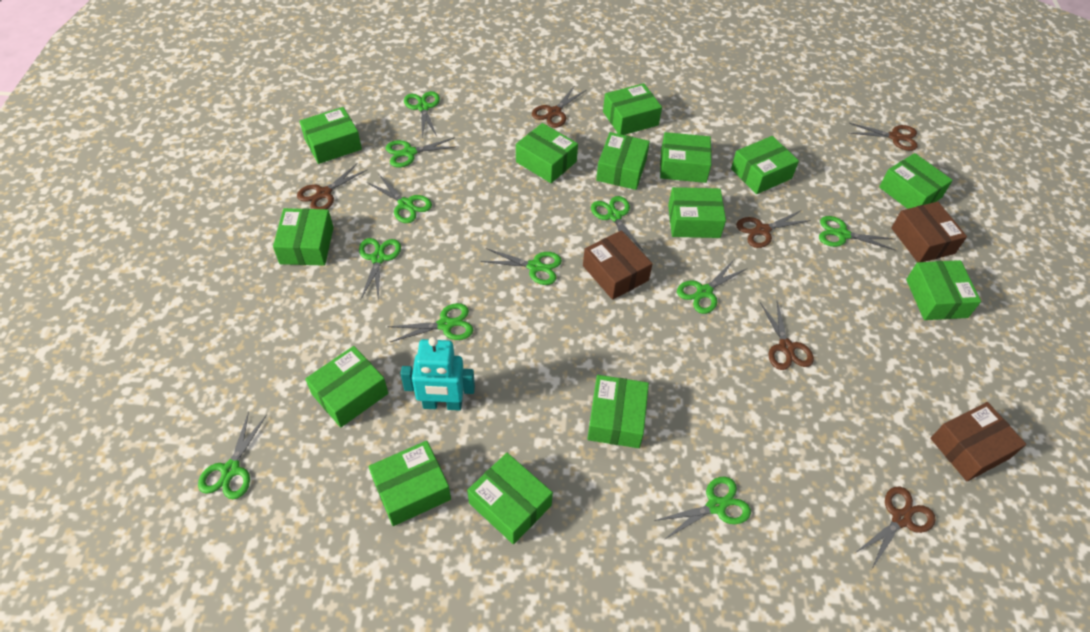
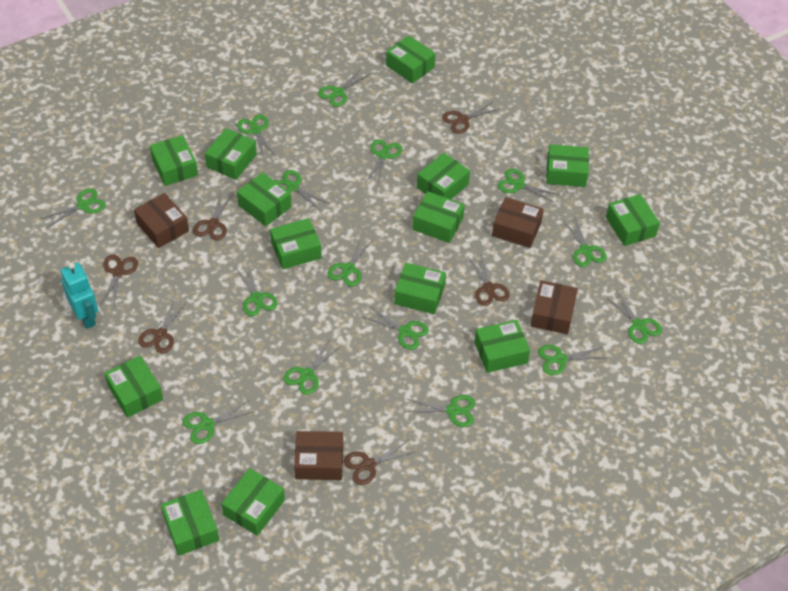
brown box: 3 -> 4
green scissors: 11 -> 15

